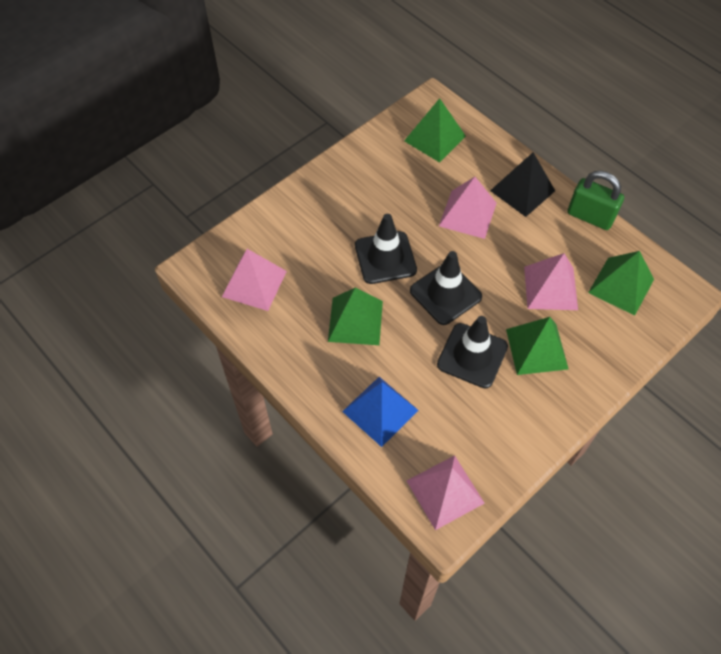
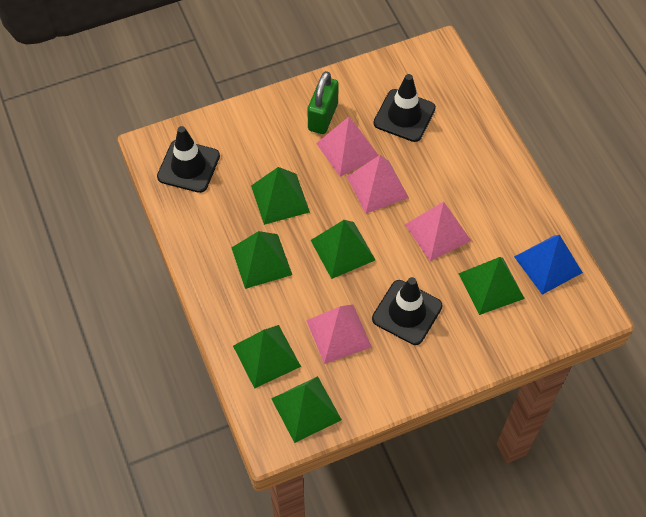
black pyramid: 1 -> 0
green pyramid: 4 -> 6

